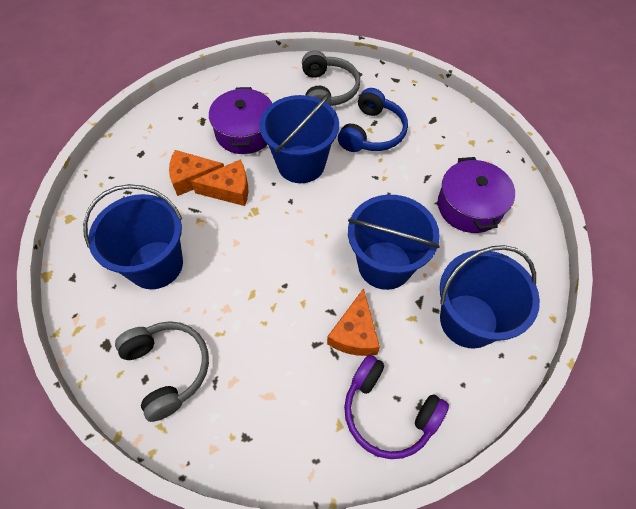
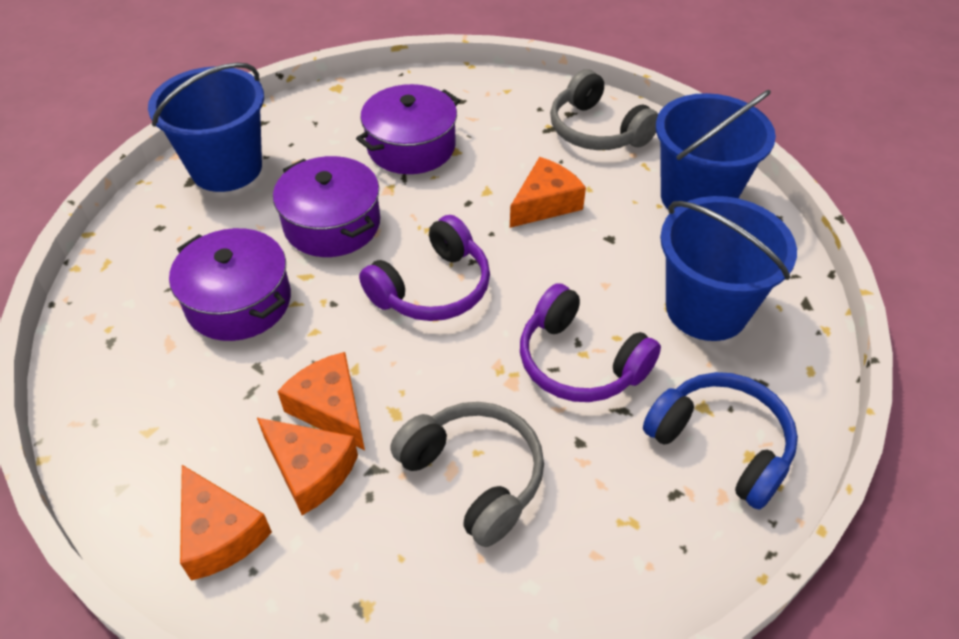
blue bucket: 4 -> 3
orange cheese: 3 -> 4
purple headphones: 1 -> 2
purple pot: 2 -> 3

